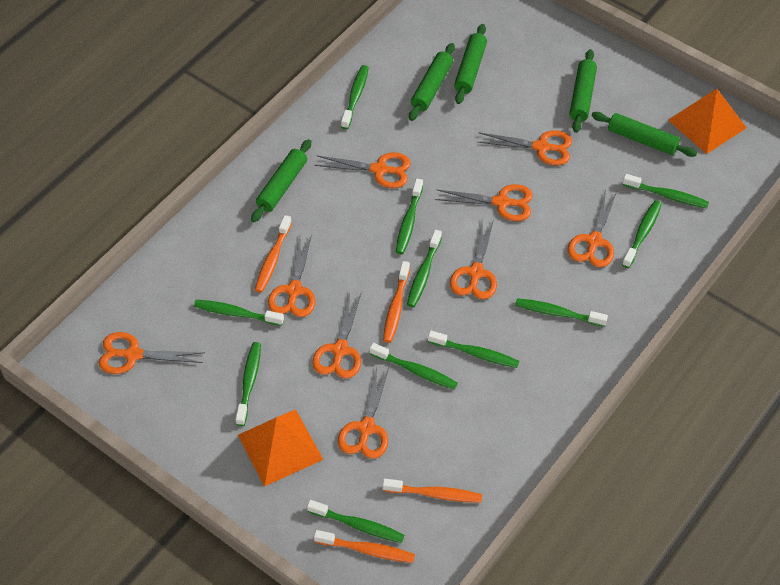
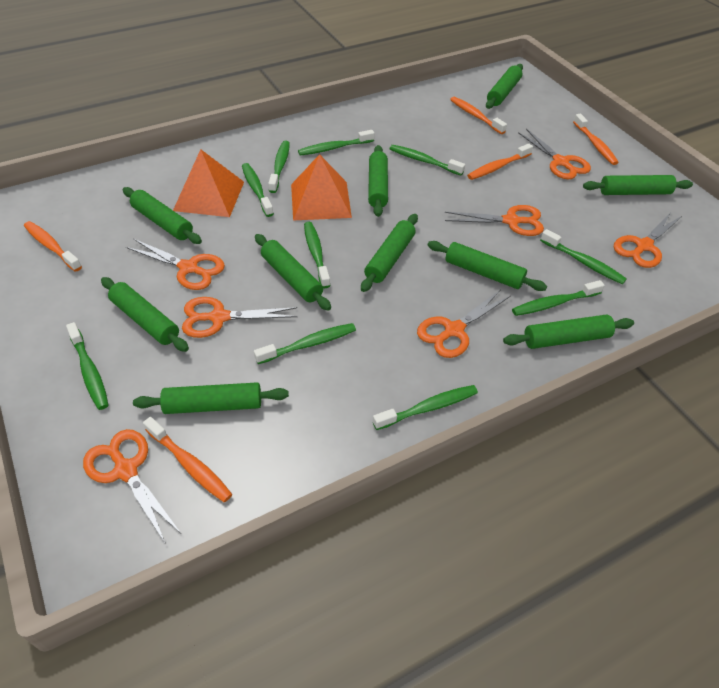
green rolling pin: 5 -> 10
green toothbrush: 11 -> 10
orange scissors: 9 -> 7
orange toothbrush: 4 -> 5

